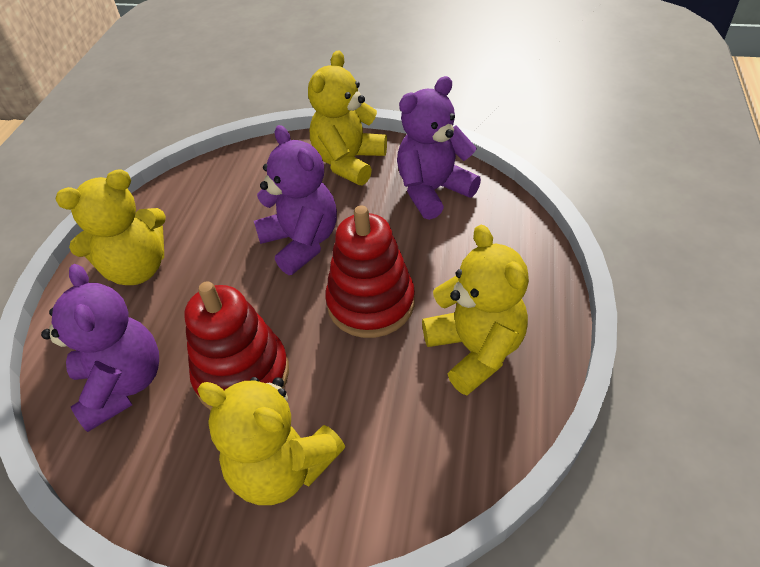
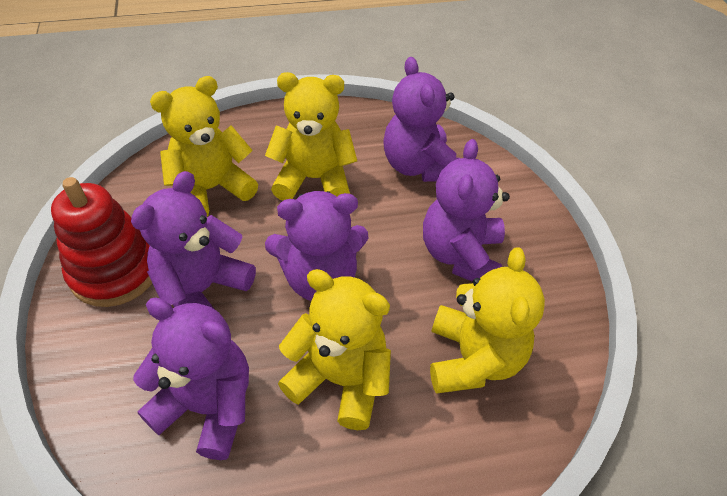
purple teddy bear: 3 -> 5
red stacking toy: 2 -> 1

